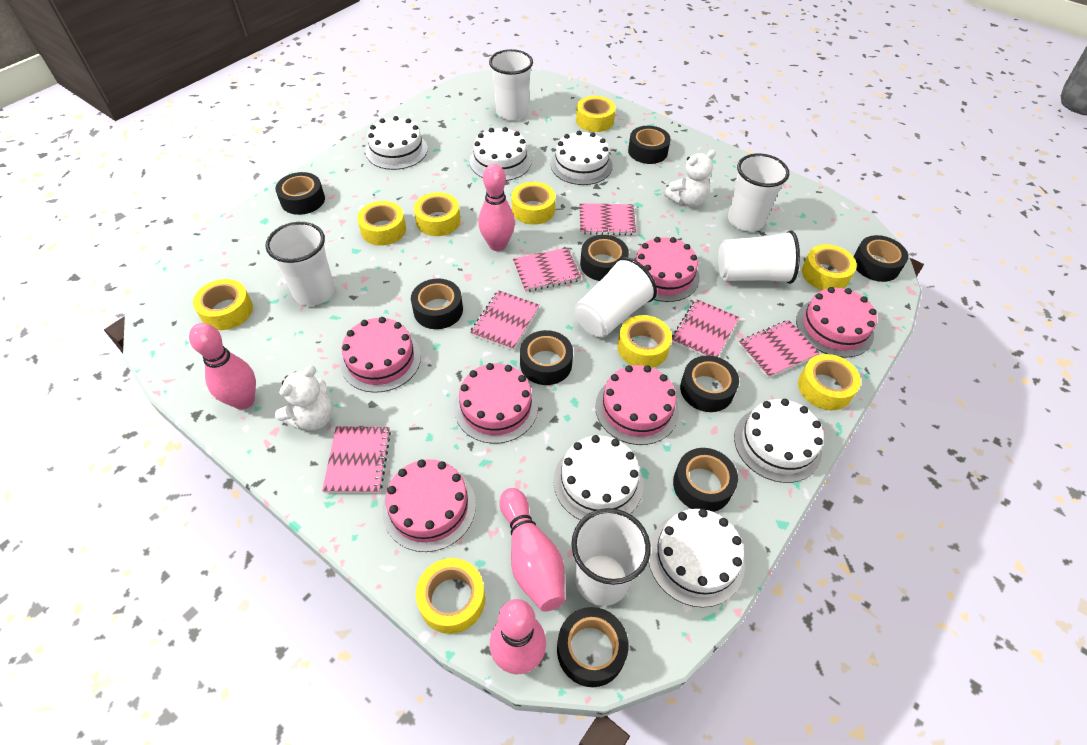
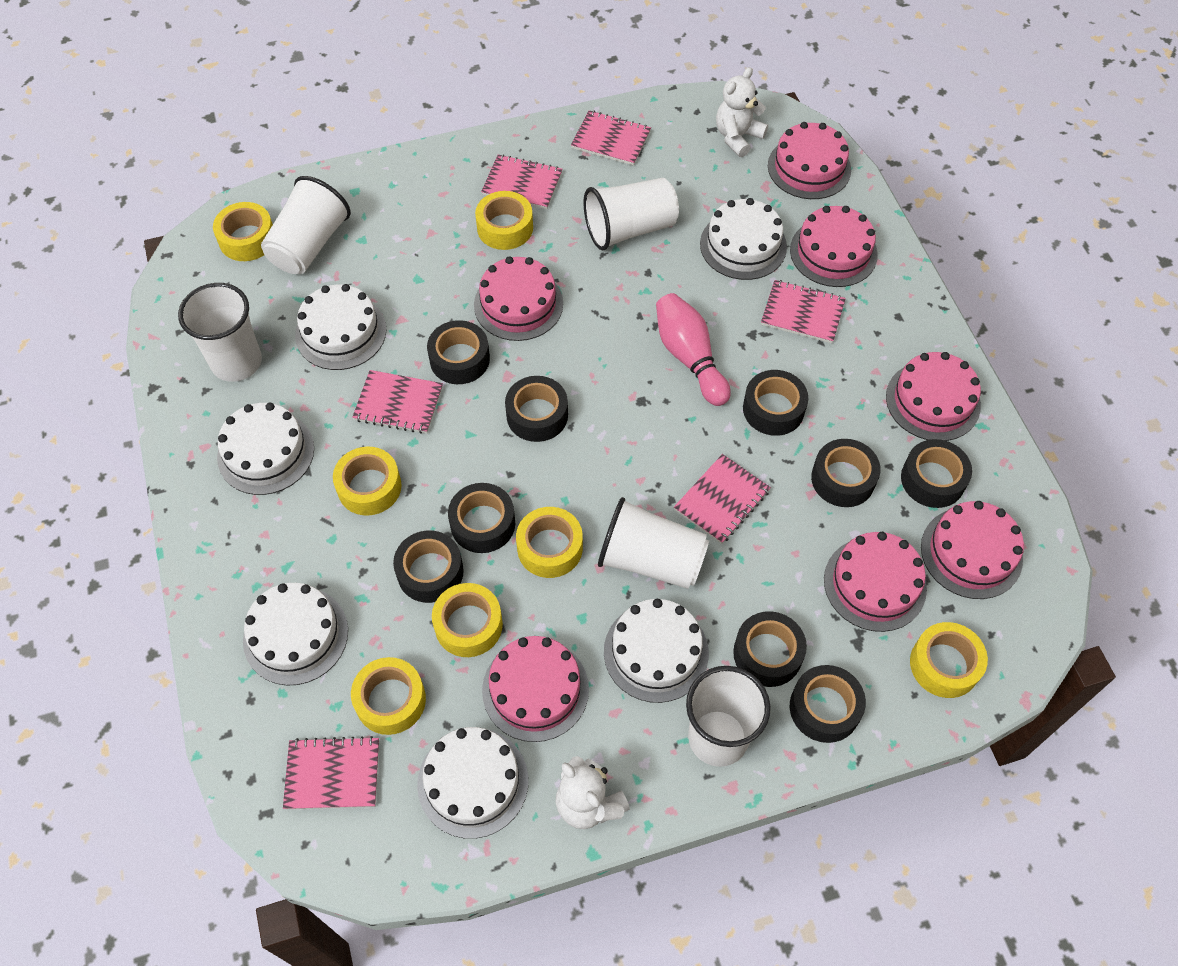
pink bowling pin: 4 -> 1
pink cake: 6 -> 7
white cup: 6 -> 5
yellow tape: 9 -> 7

